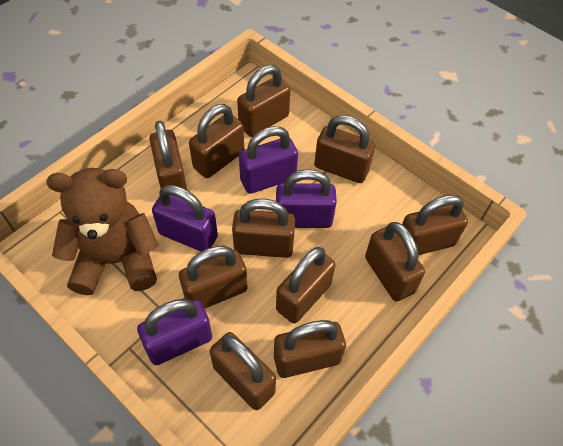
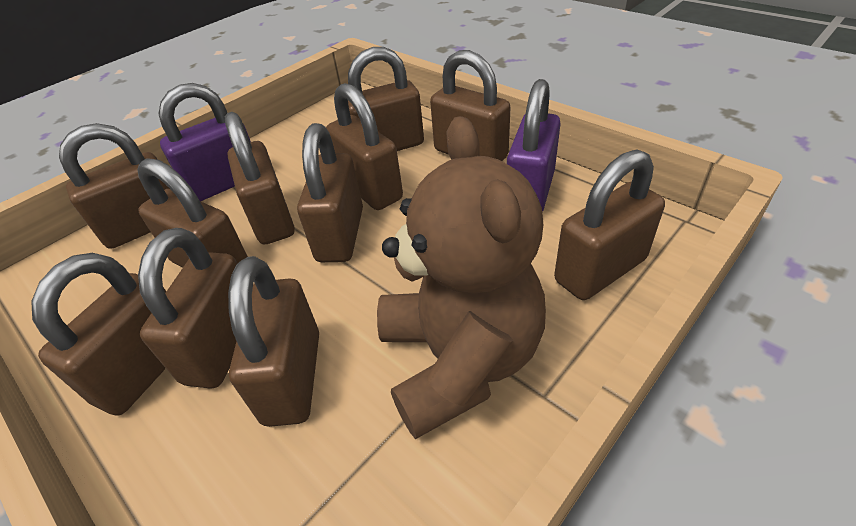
purple padlock: 4 -> 2

